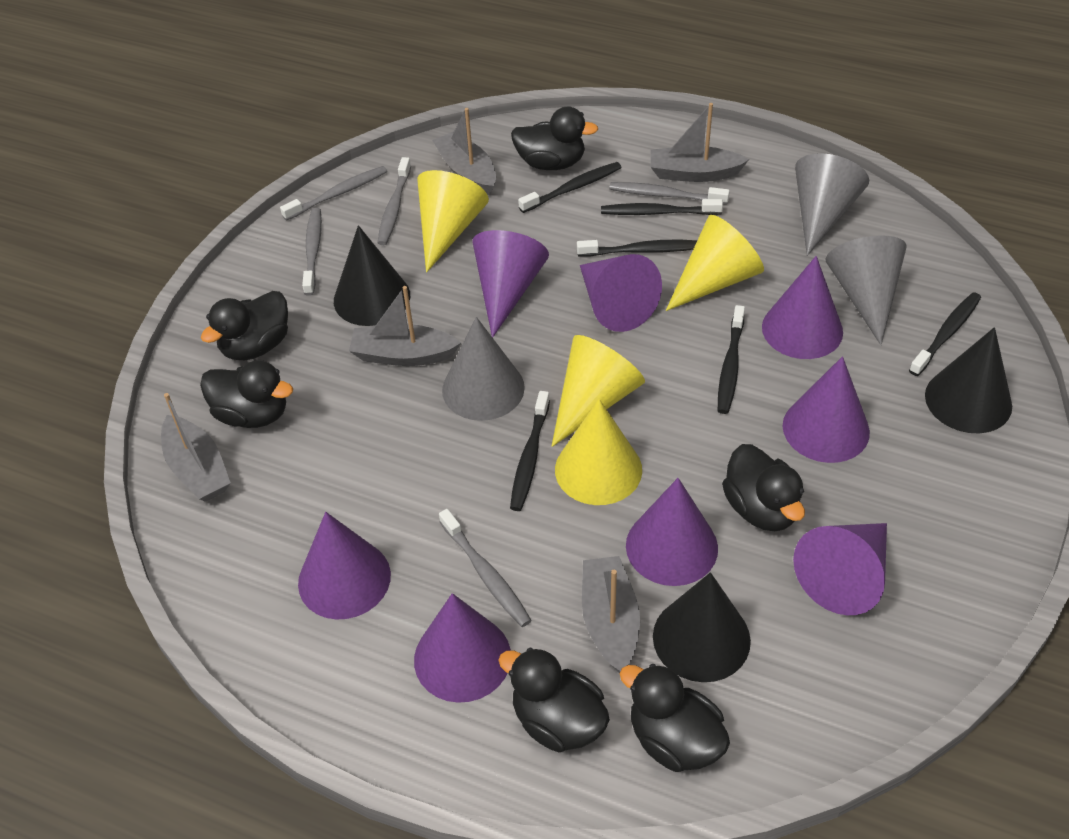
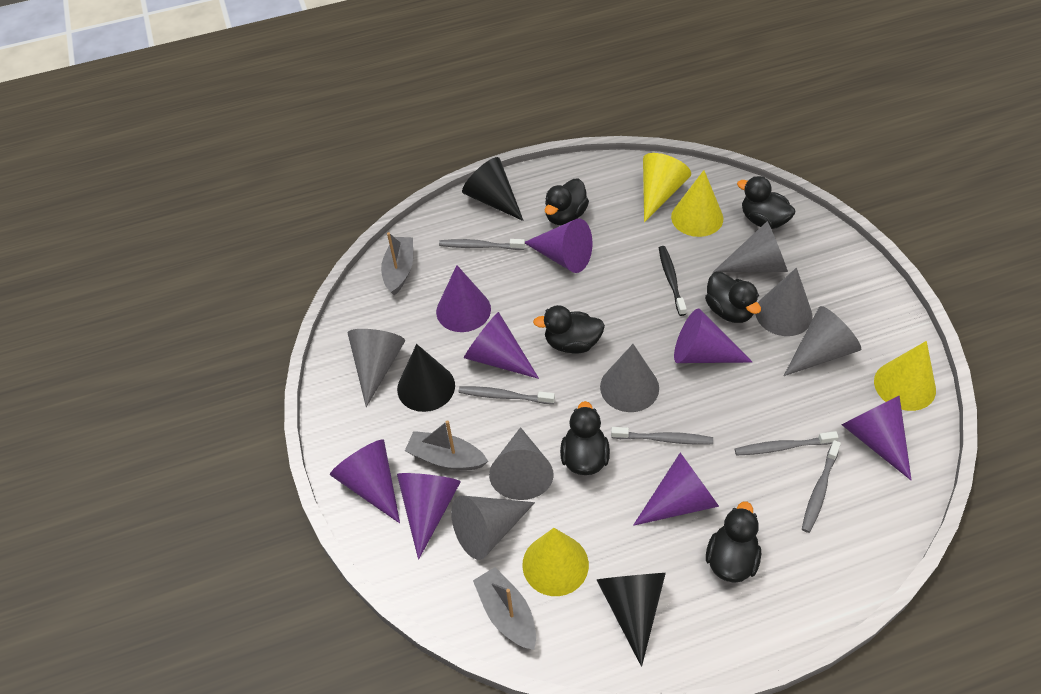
black toothbrush: 6 -> 1
grey boat: 5 -> 3
grey cone: 3 -> 7

